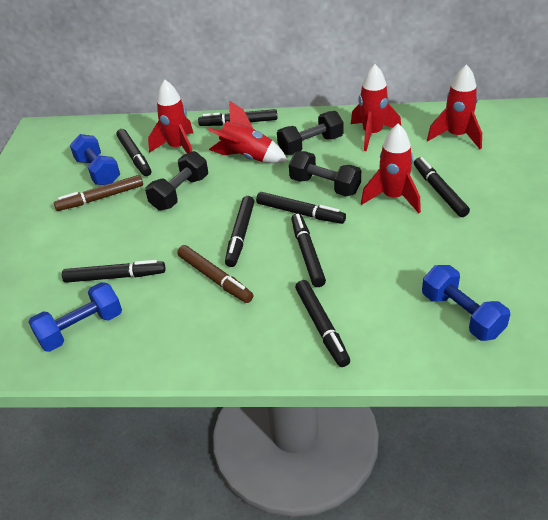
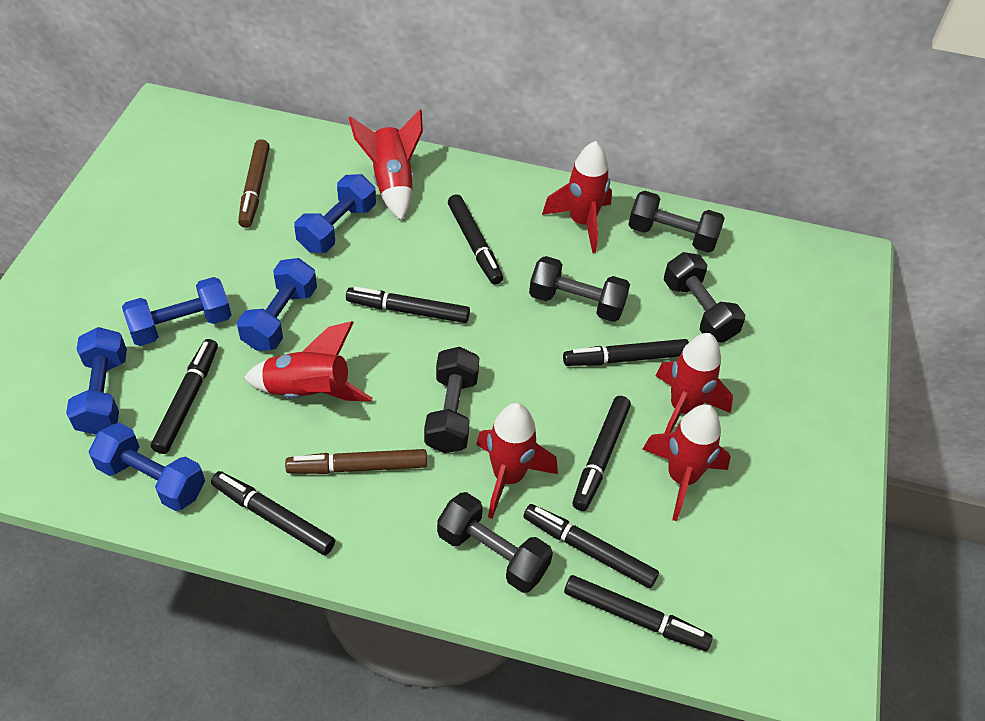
black dumbbell: 3 -> 5
blue dumbbell: 3 -> 5
red rocket: 5 -> 6

